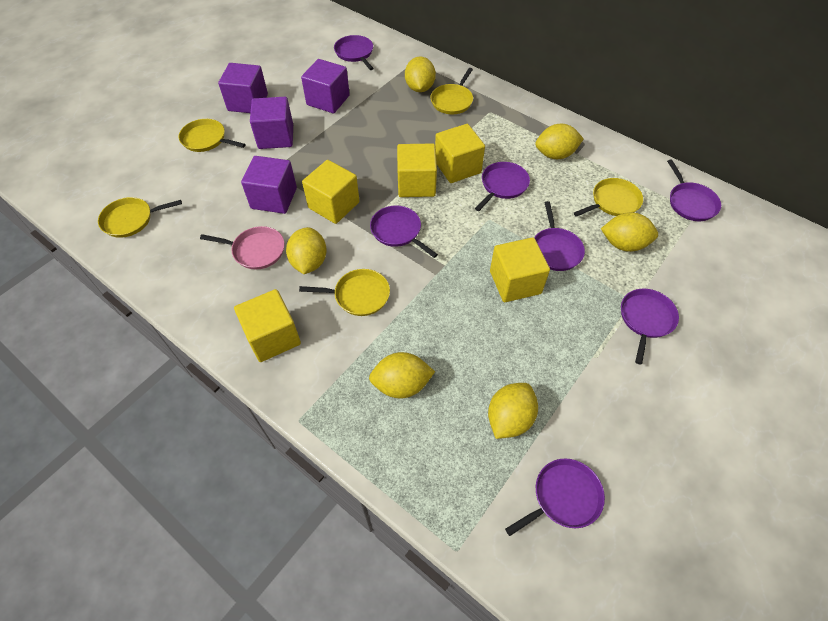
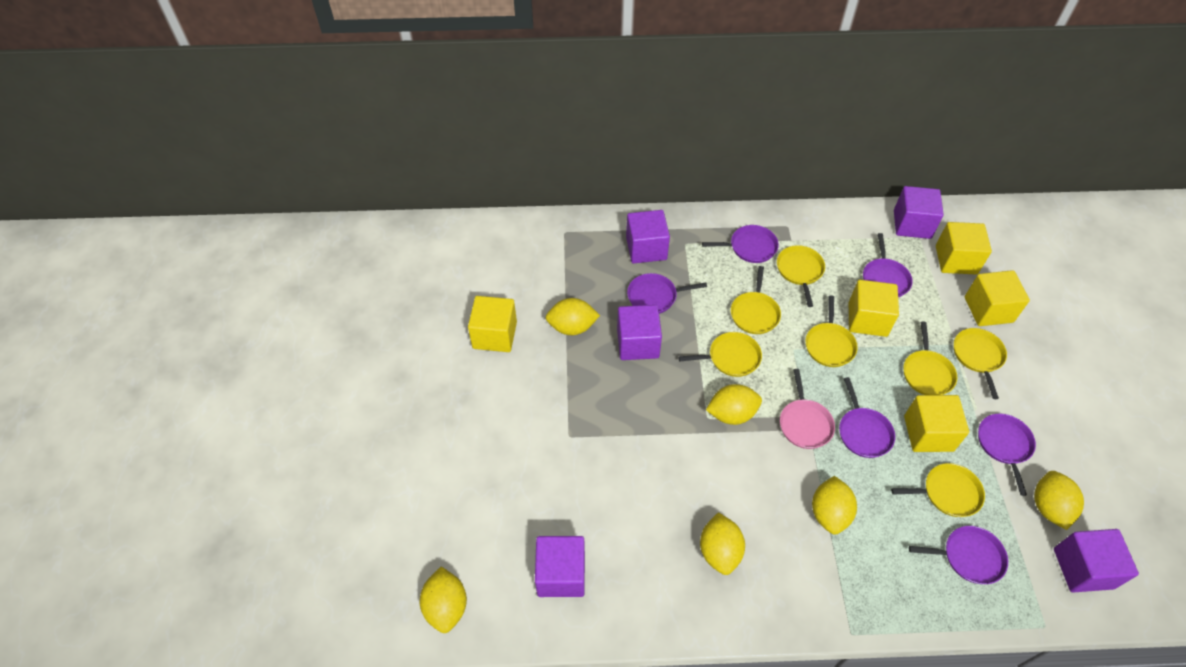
purple cube: 4 -> 5
purple pan: 7 -> 6
yellow pan: 5 -> 7

